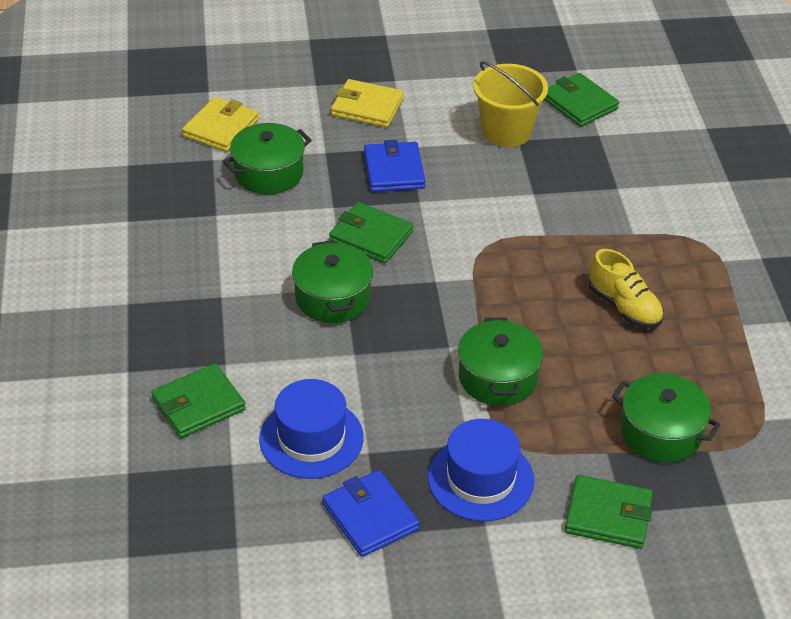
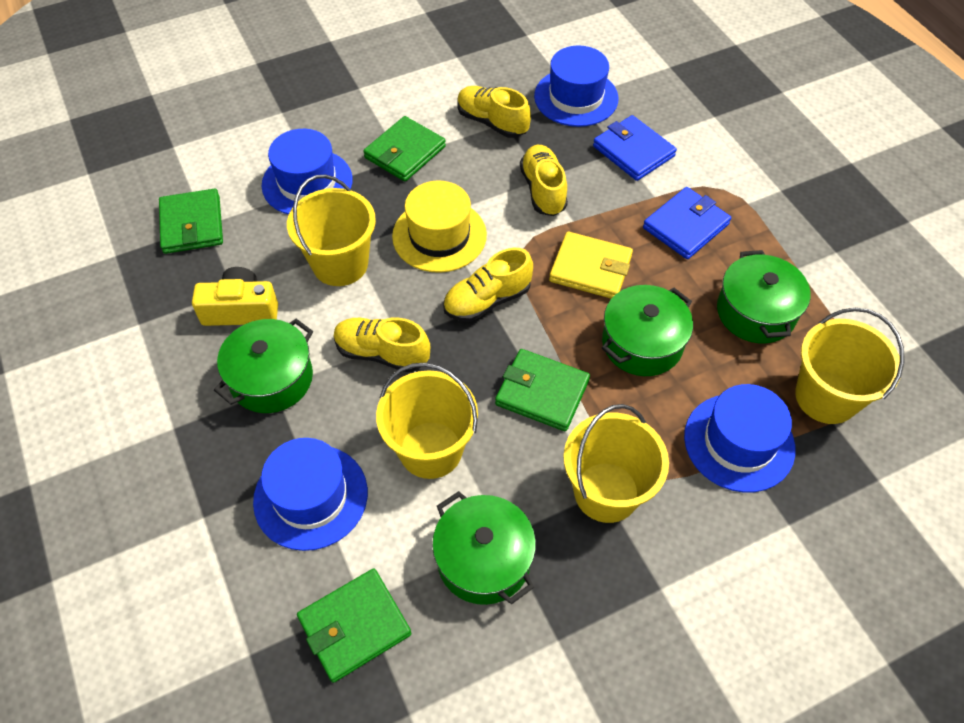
blue hat: 2 -> 4
yellow bucket: 1 -> 4
yellow camera: 0 -> 1
yellow hat: 0 -> 1
yellow shoe: 1 -> 4
yellow wallet: 2 -> 1

